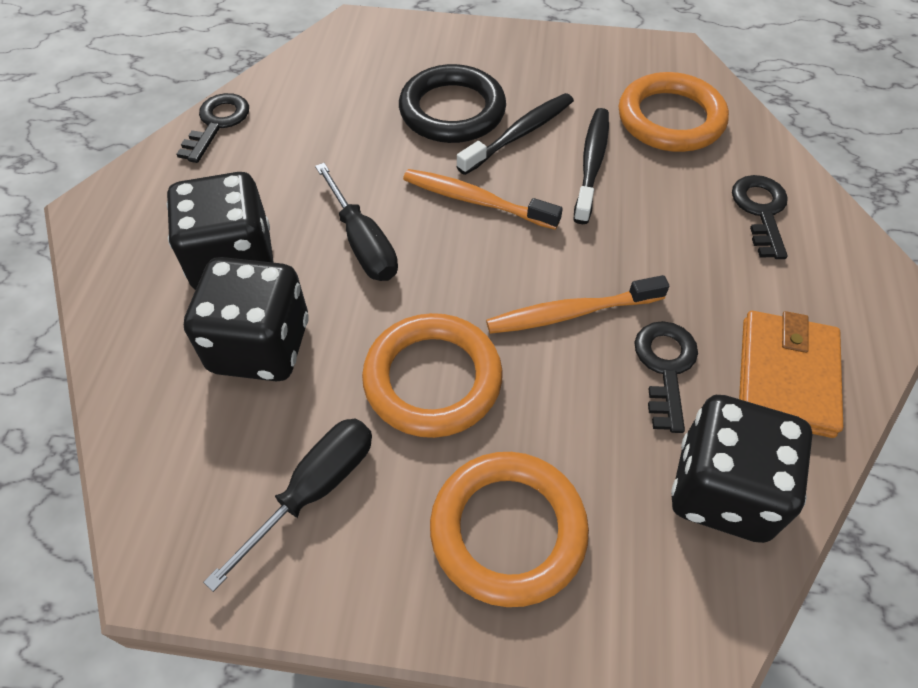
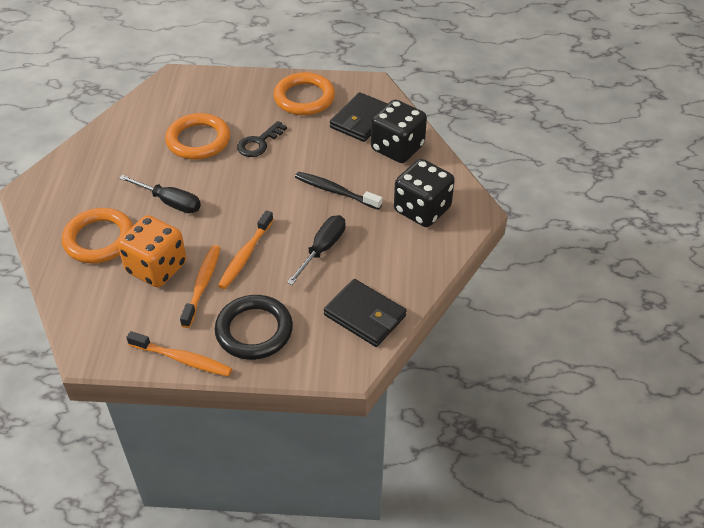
black dice: 3 -> 2
black key: 3 -> 1
black toothbrush: 2 -> 1
black wallet: 0 -> 2
orange dice: 0 -> 1
orange toothbrush: 2 -> 3
orange wallet: 1 -> 0

